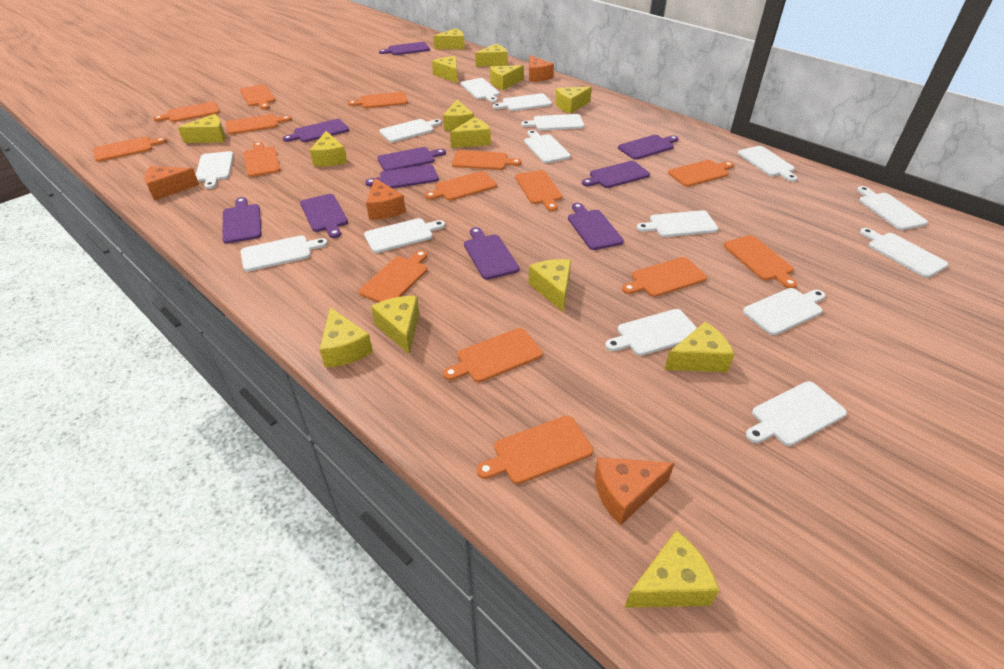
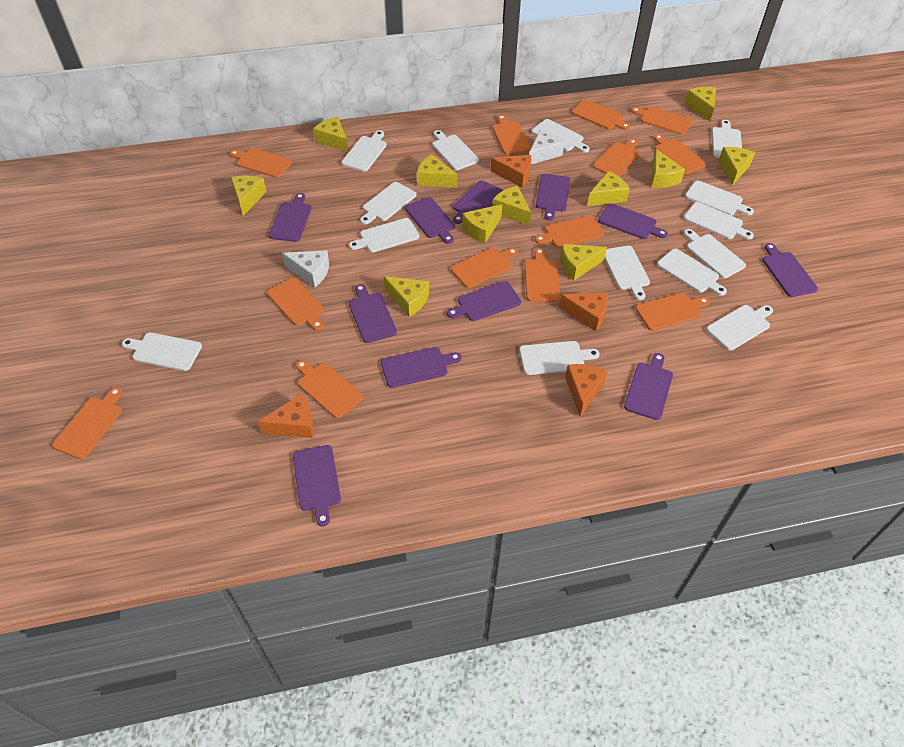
orange cutting board: 15 -> 13
purple cutting board: 10 -> 11
white cheese: 0 -> 2
white cutting board: 15 -> 14
yellow cheese: 14 -> 11

